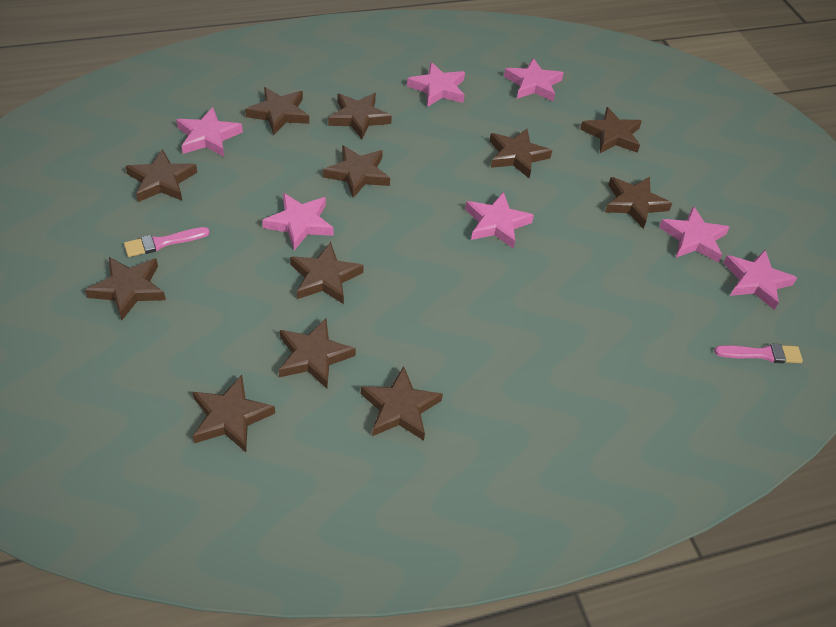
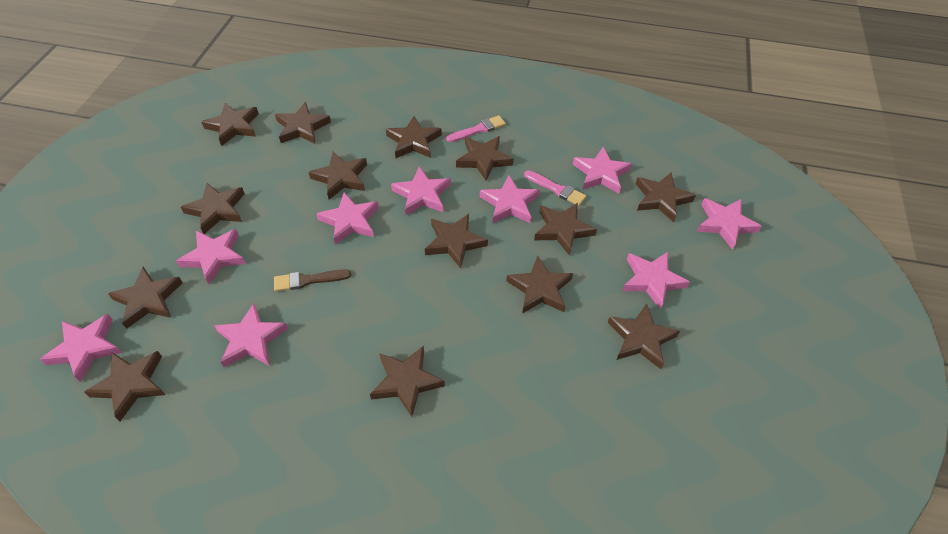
brown brush: 0 -> 1
brown star: 12 -> 14
pink star: 7 -> 9

